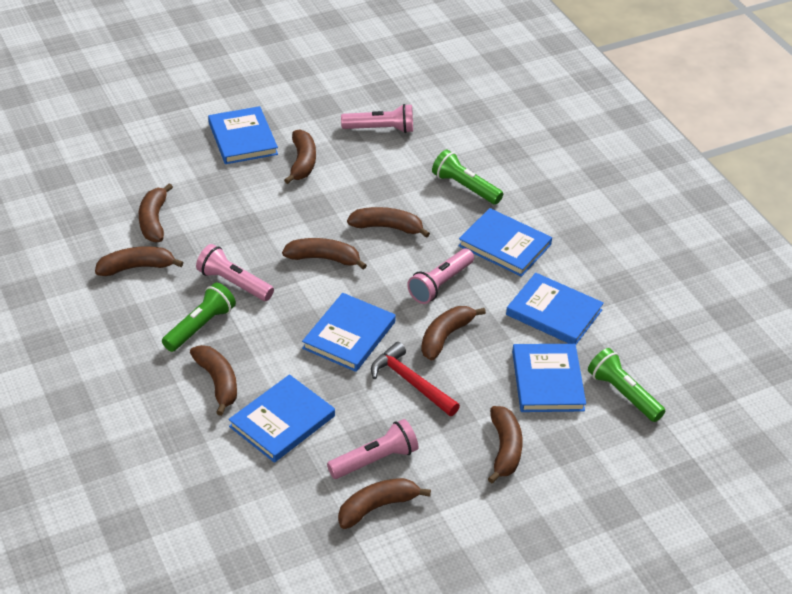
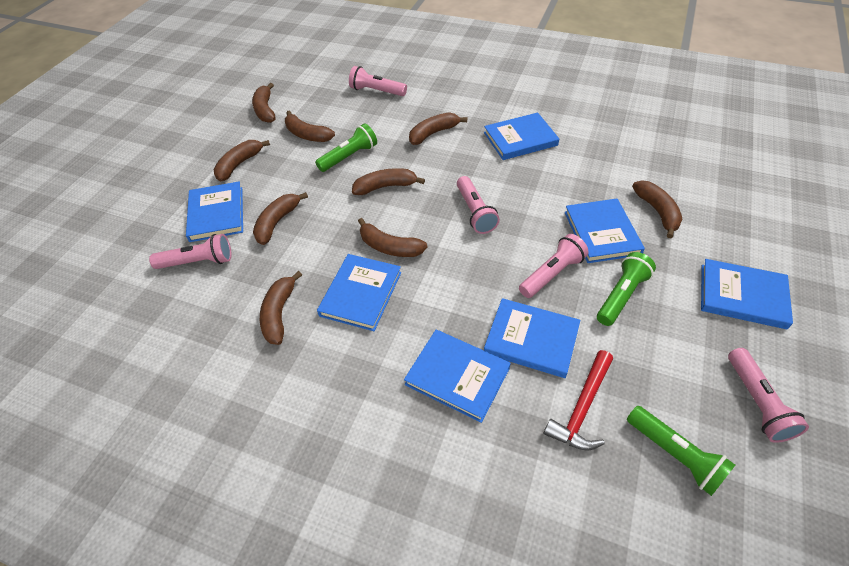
blue book: 6 -> 7
pink flashlight: 4 -> 5

